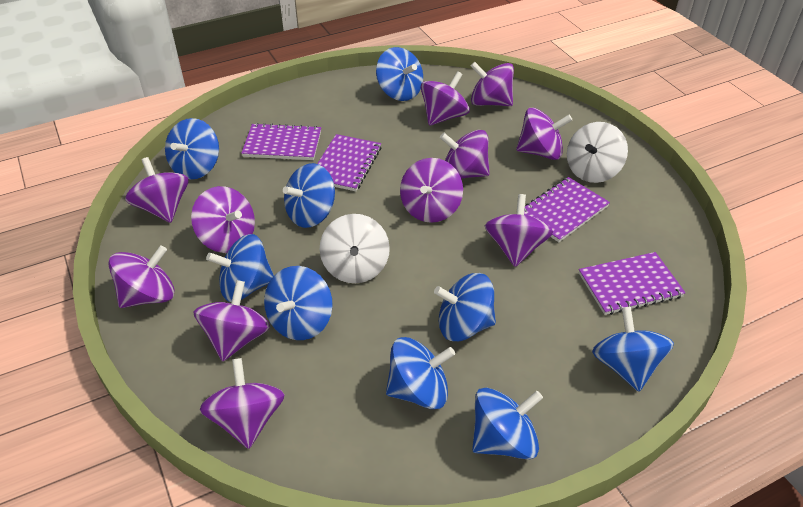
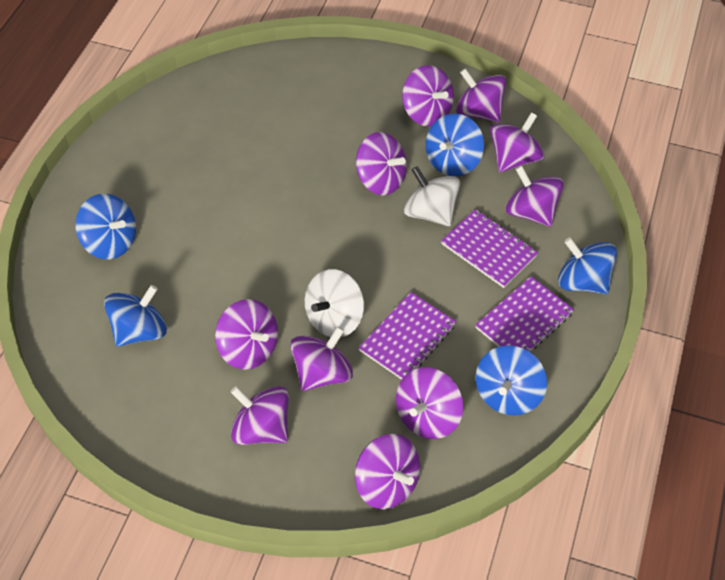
blue spinning top: 9 -> 5
purple notebook: 4 -> 3
purple spinning top: 11 -> 10

